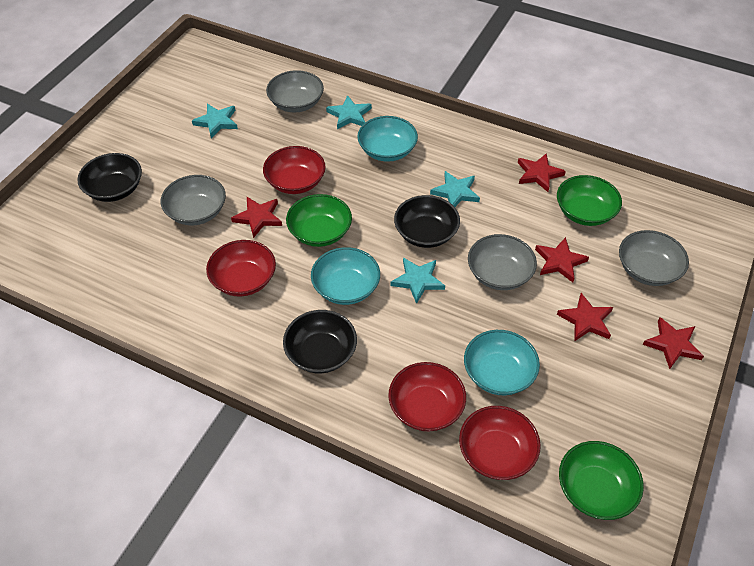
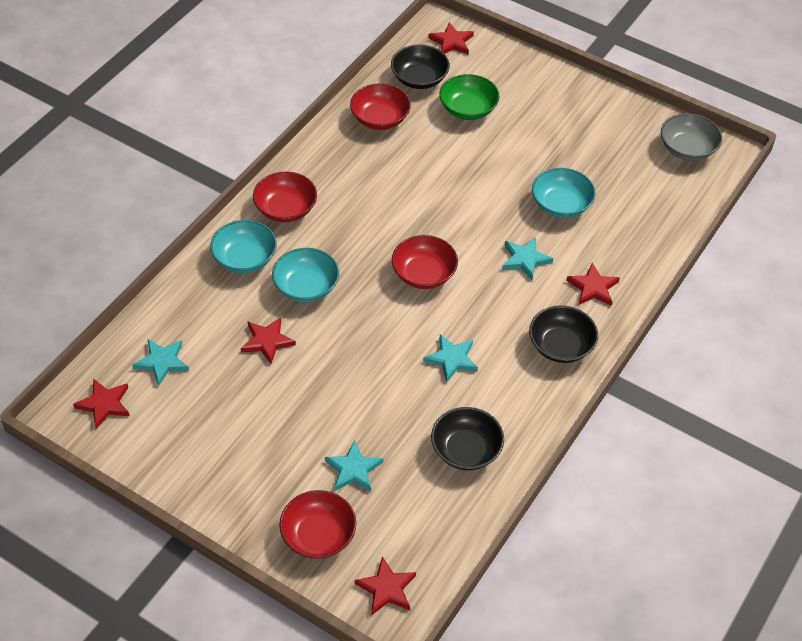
green bowl: 3 -> 1
grey bowl: 4 -> 1

